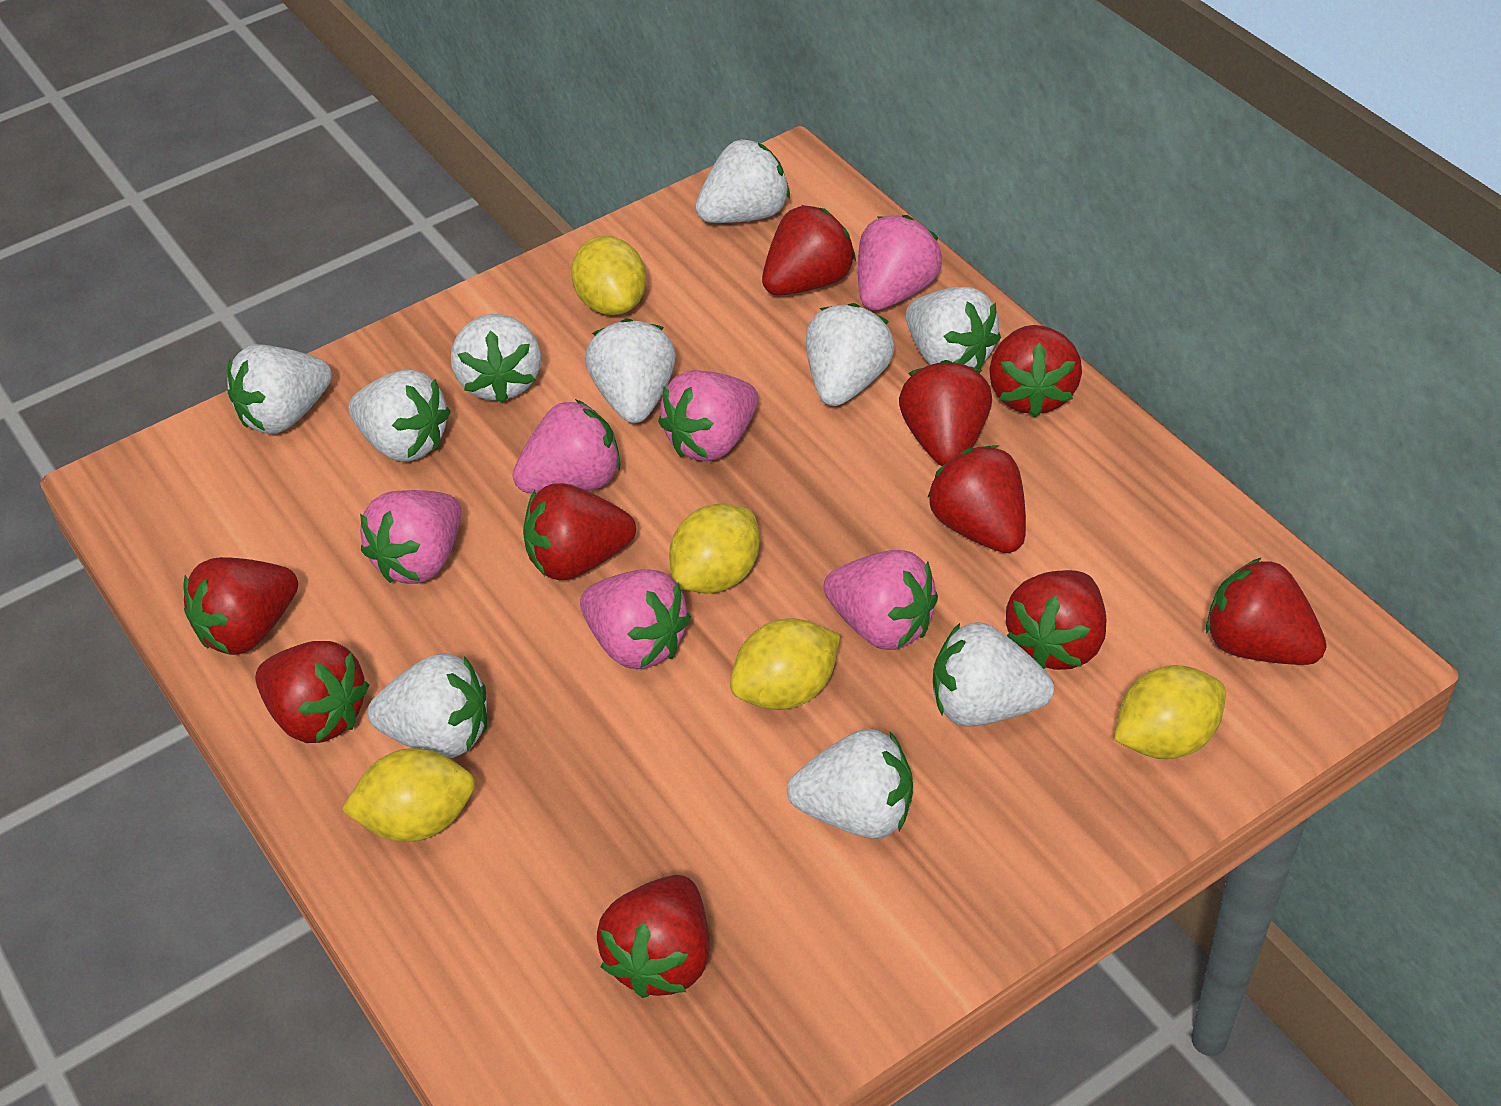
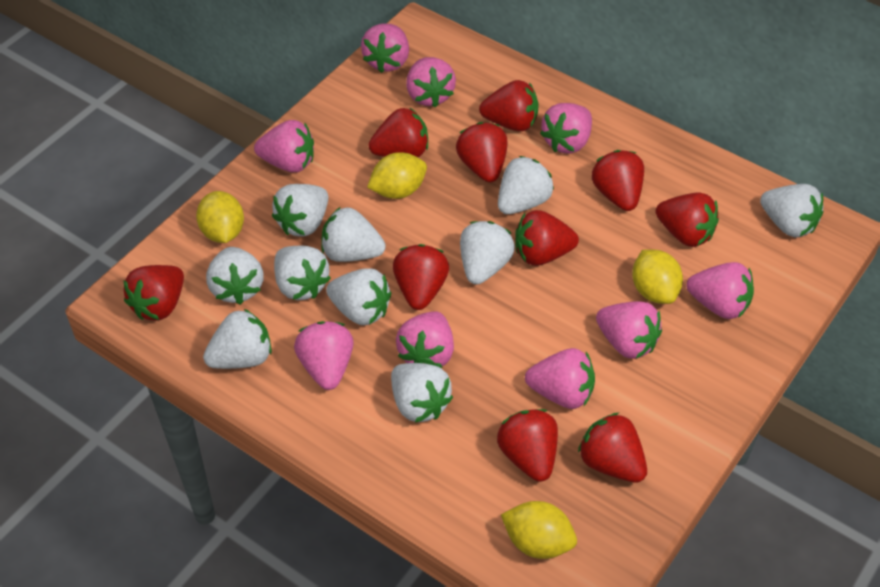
pink strawberry: 6 -> 9
yellow lemon: 5 -> 4

